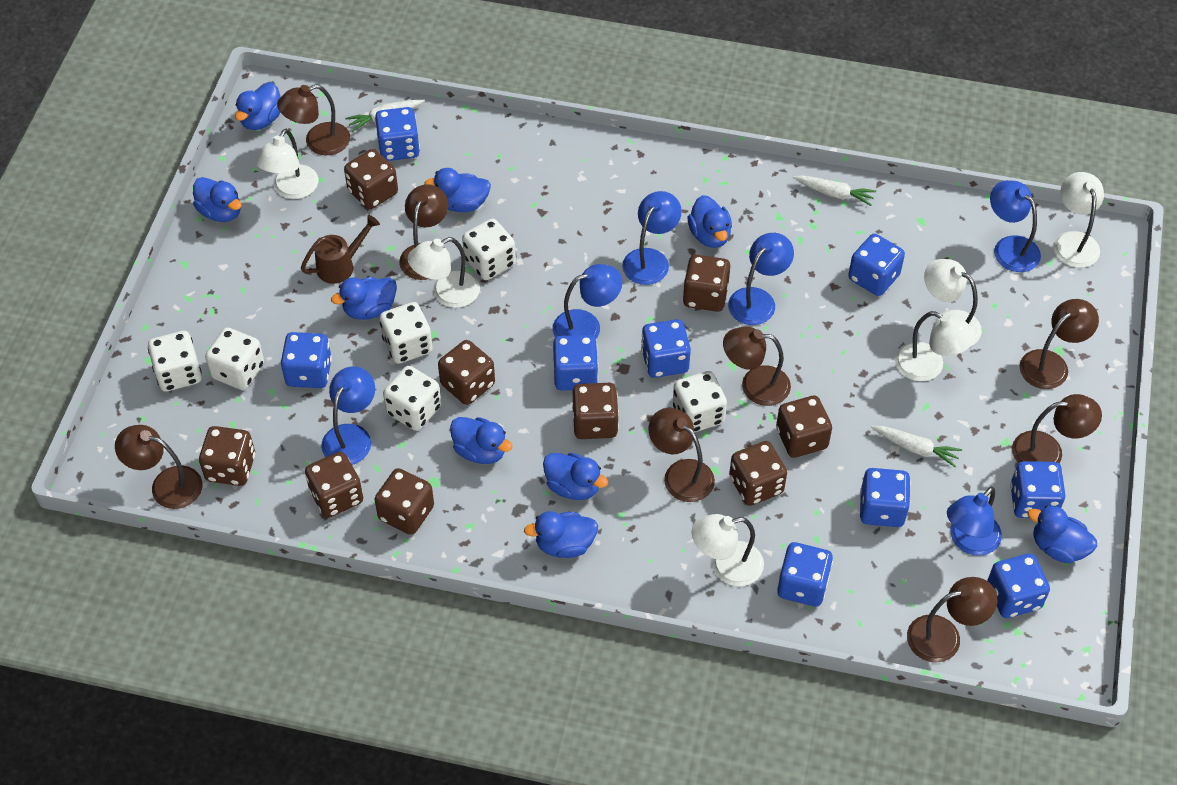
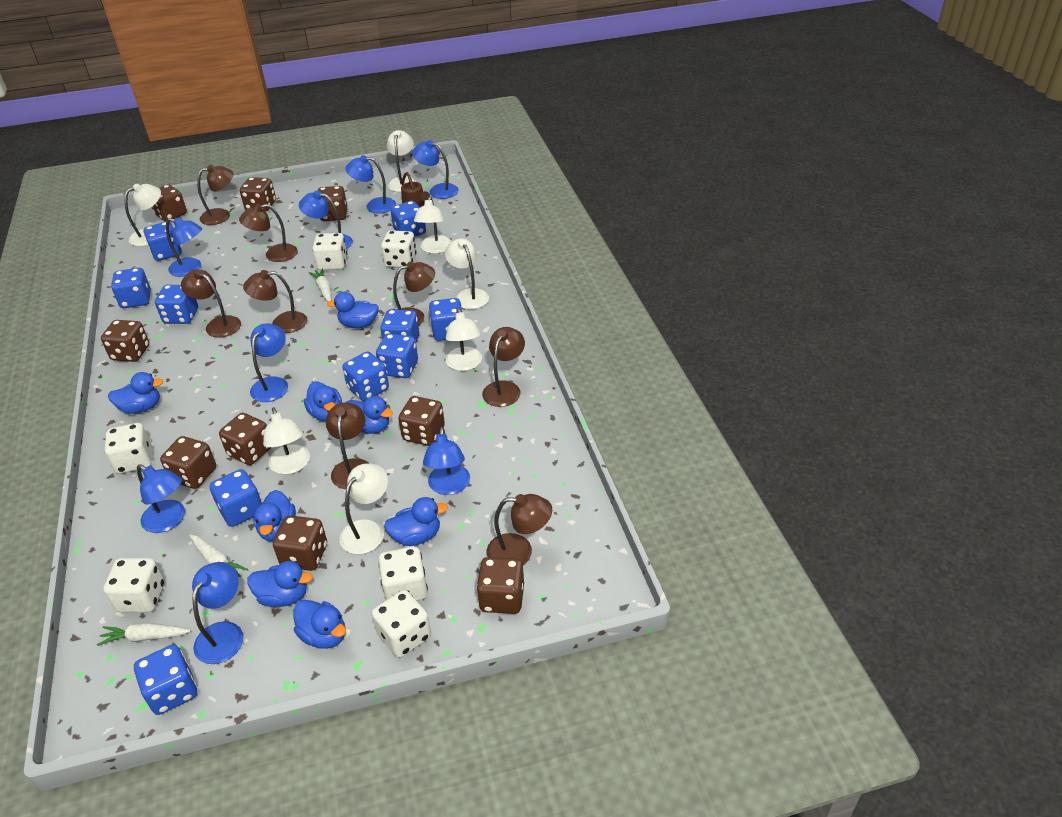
blue dice: 9 -> 10
blue duck: 9 -> 8
blue lamp: 6 -> 8
white lamp: 6 -> 7

